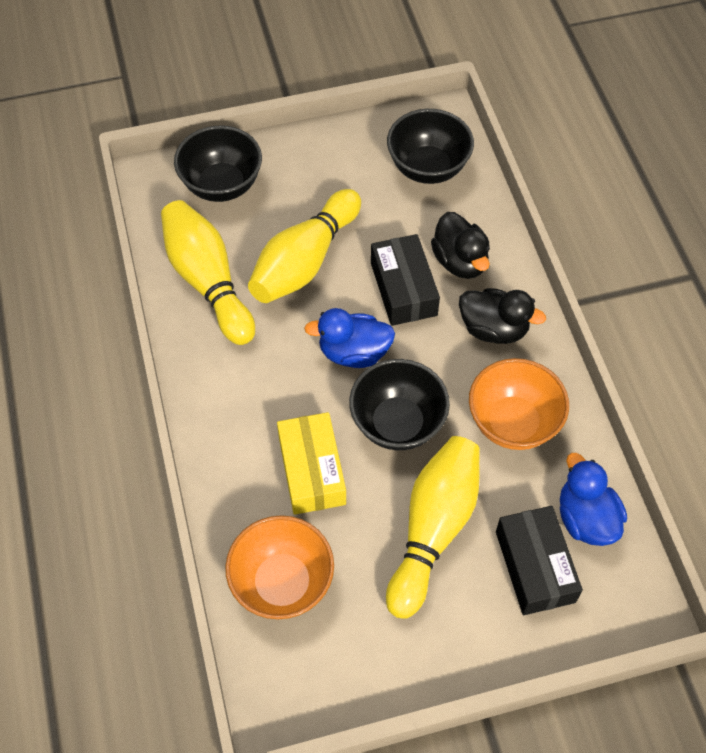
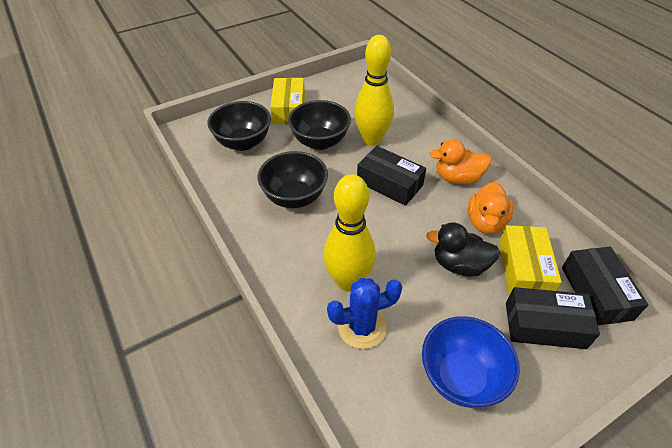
black box: 2 -> 3
black duck: 2 -> 1
blue bowl: 0 -> 1
blue cactus: 0 -> 1
blue duck: 2 -> 0
orange bowl: 2 -> 0
orange duck: 0 -> 2
yellow bowling pin: 3 -> 2
yellow box: 1 -> 2

